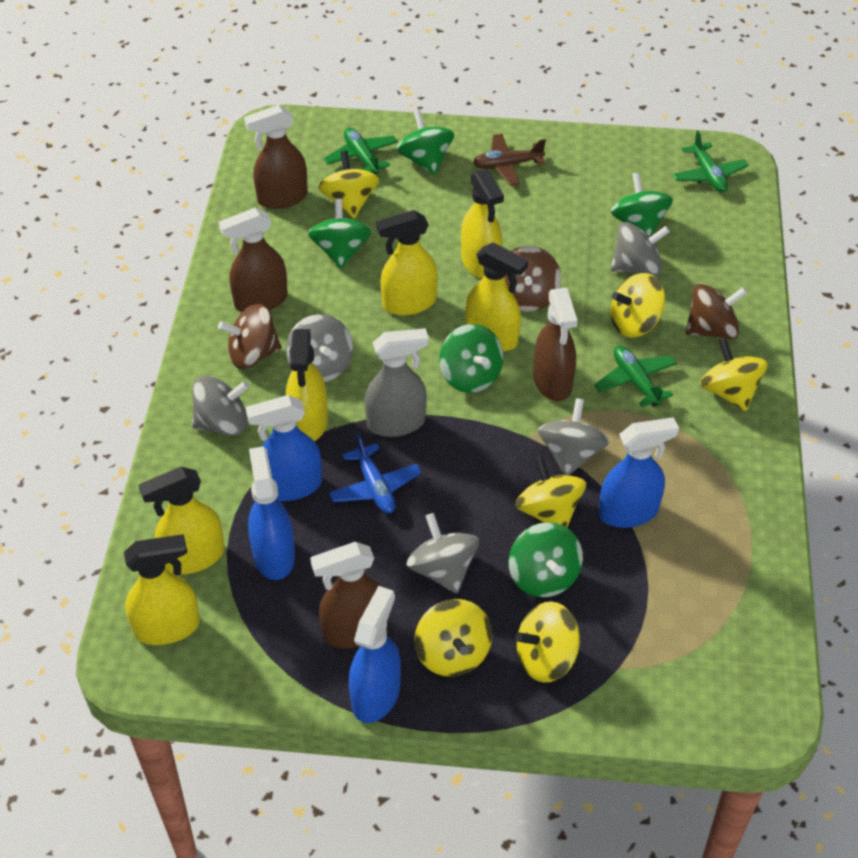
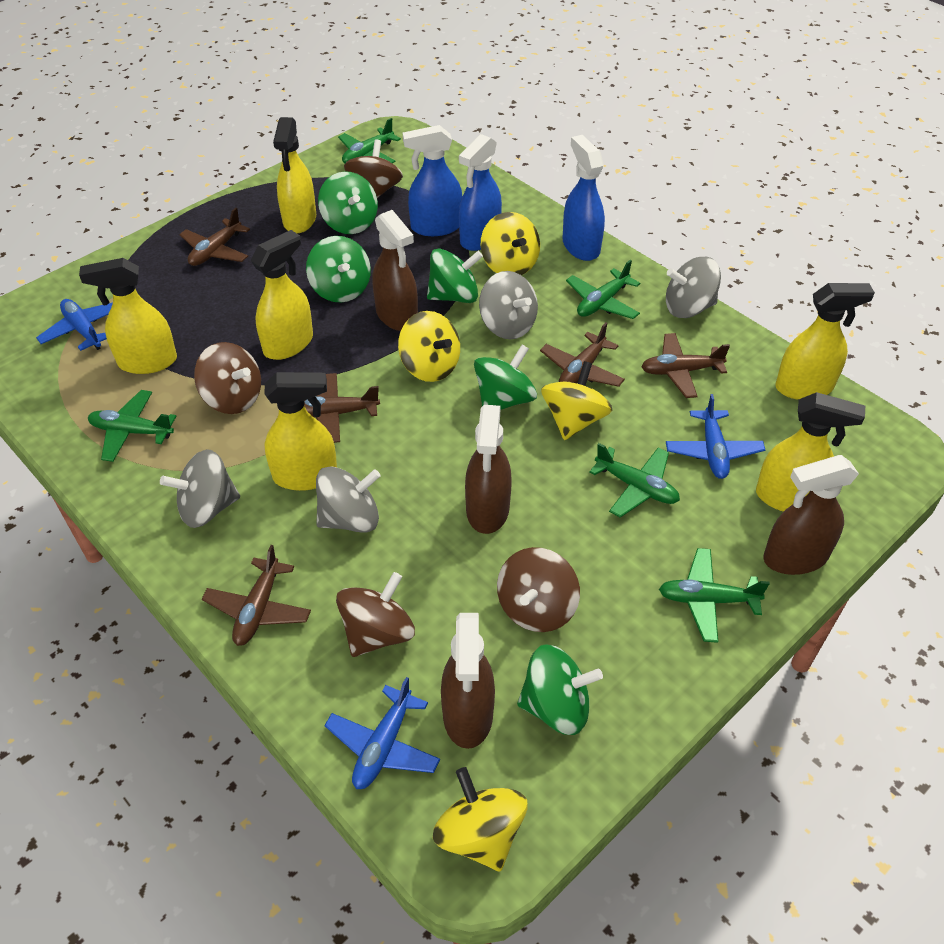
blue plane: 1 -> 3
blue spray bottle: 4 -> 3
brown plane: 1 -> 5
brown spinning top: 3 -> 4
green plane: 3 -> 5
grey spinning top: 5 -> 4
grey spray bottle: 1 -> 0
yellow spinning top: 6 -> 4

